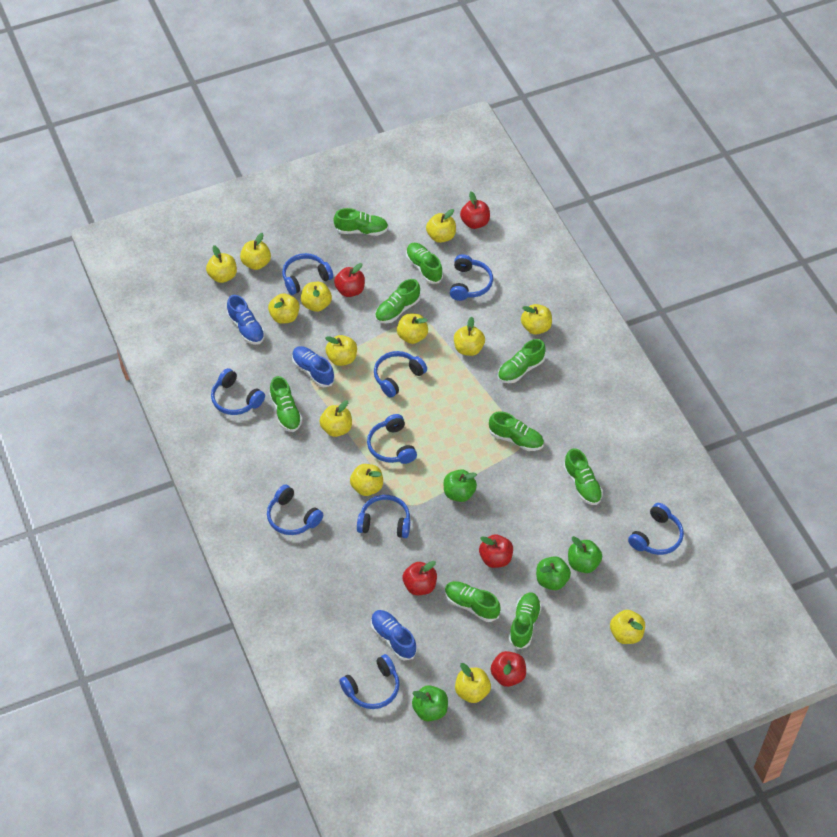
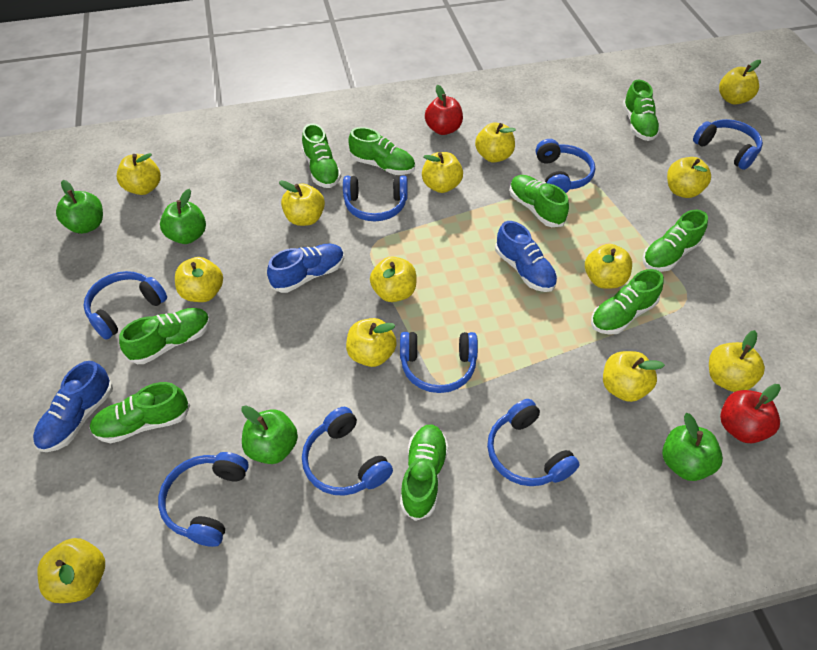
blue headphones: 9 -> 8
red apple: 5 -> 2

